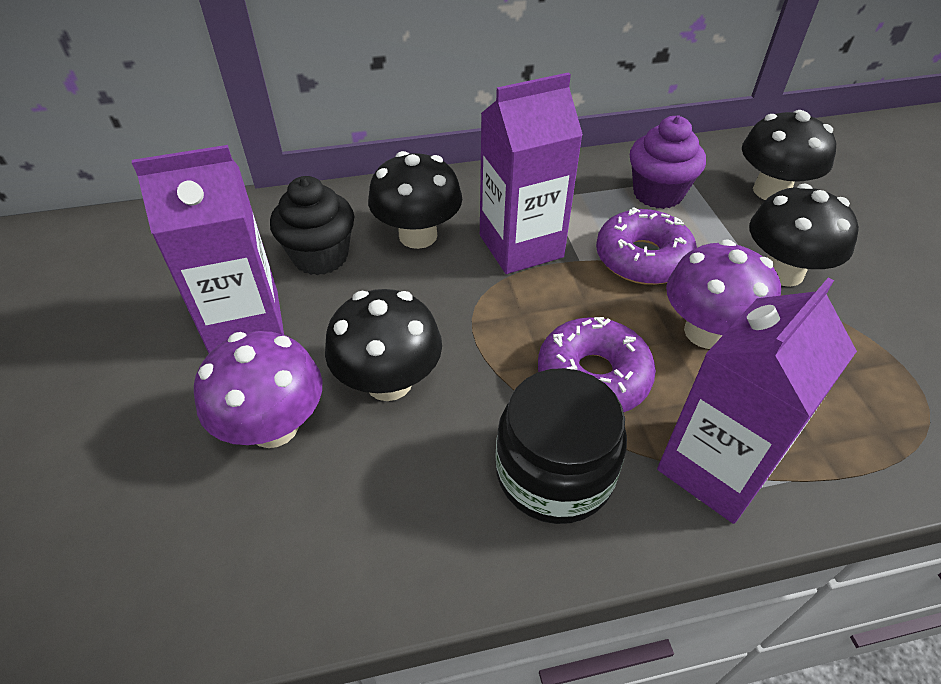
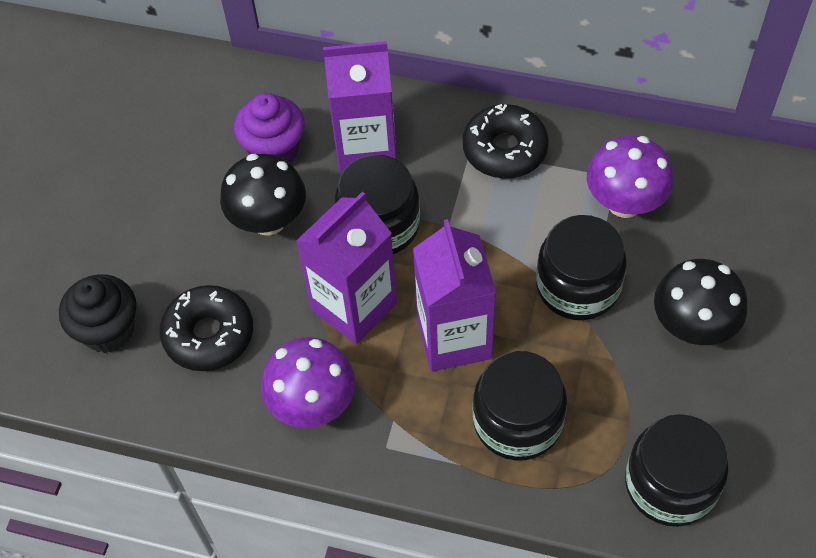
black donut: 0 -> 2
black jar: 1 -> 4
black mushroom: 4 -> 2
purple donut: 2 -> 0

